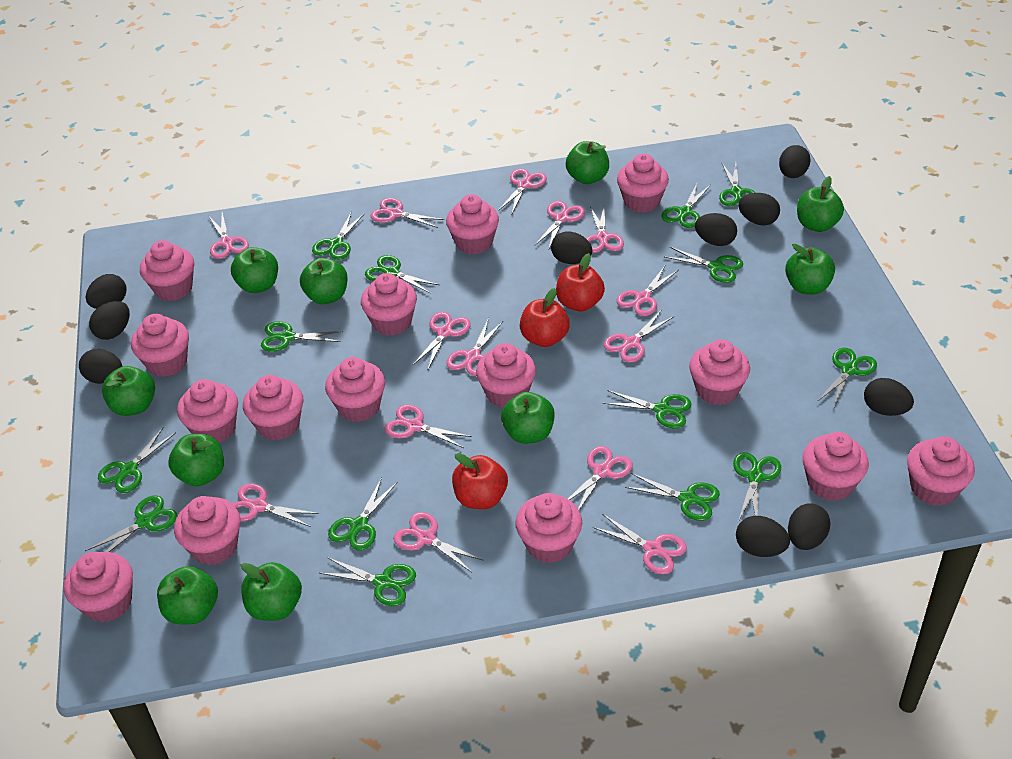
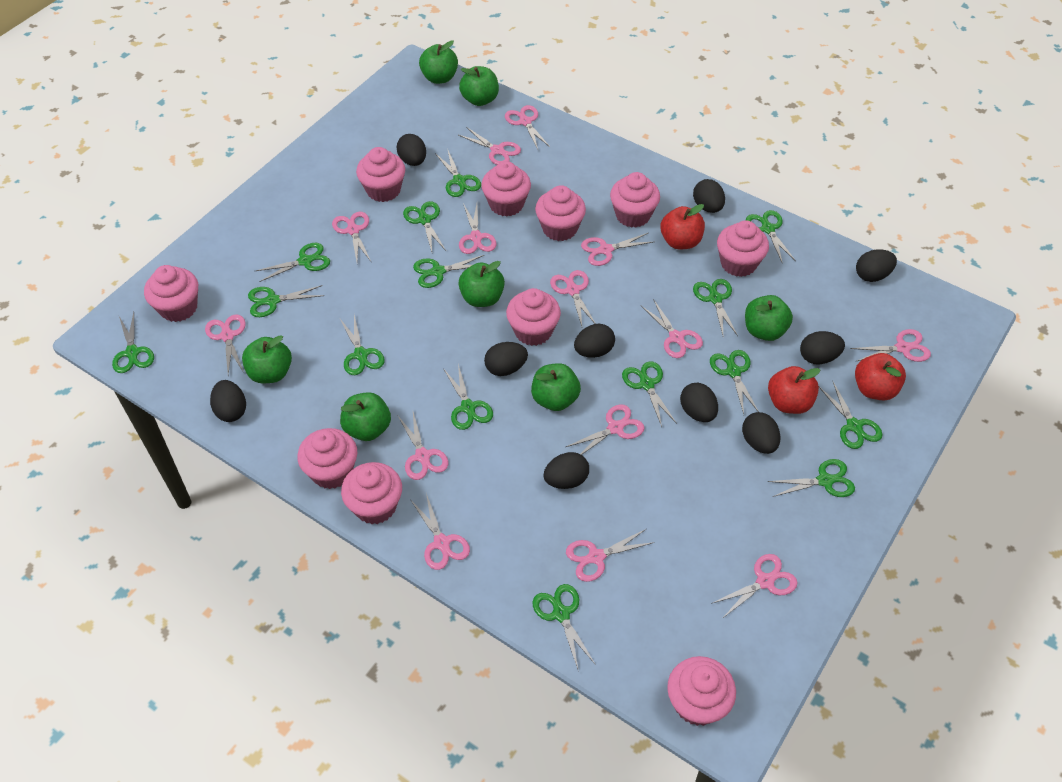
green apple: 10 -> 7
green scissors: 14 -> 15
pink cupcake: 15 -> 10

